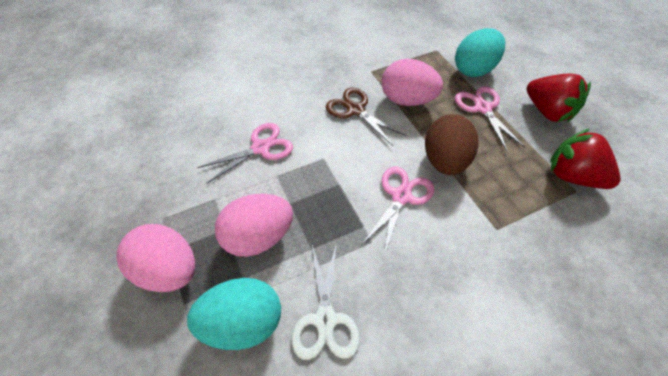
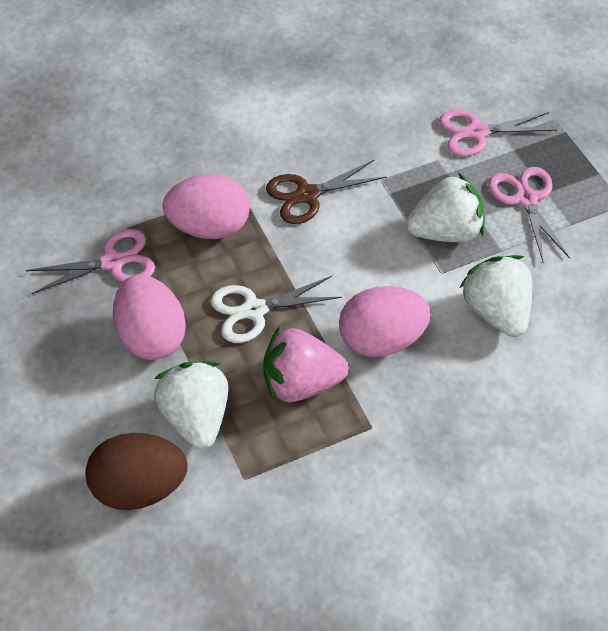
pink strawberry: 0 -> 1
red strawberry: 2 -> 0
turquoise egg: 2 -> 0
white strawberry: 0 -> 3

